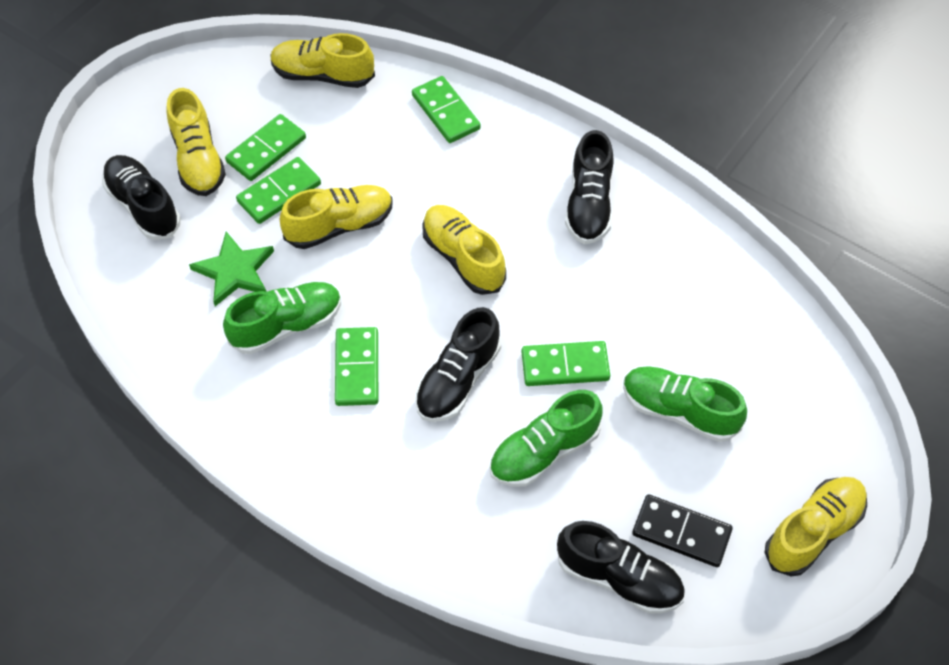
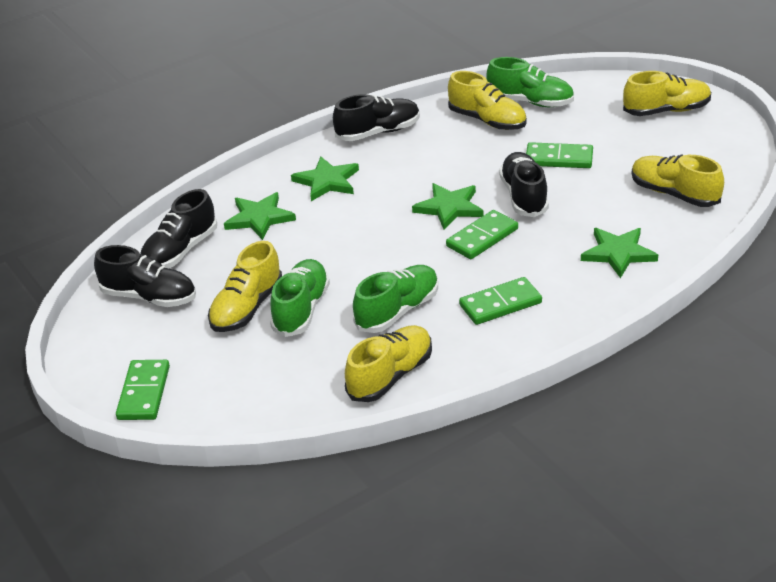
black domino: 1 -> 0
green domino: 5 -> 4
green star: 1 -> 4

